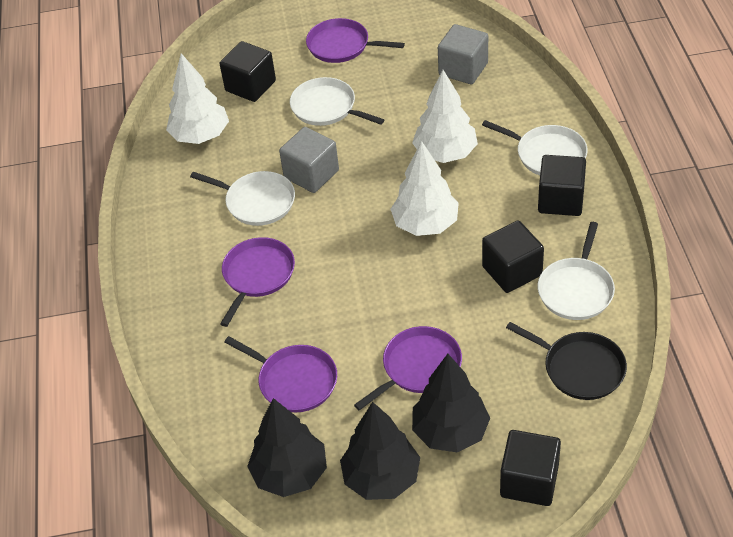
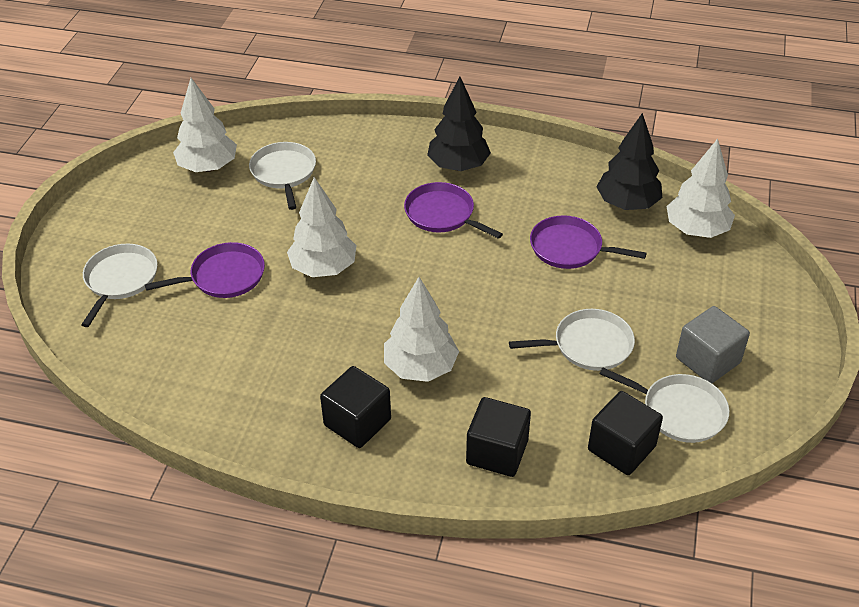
black cube: 4 -> 3
black pan: 1 -> 0
black tree: 3 -> 2
grey cube: 2 -> 1
purple pan: 4 -> 3
white tree: 3 -> 4

